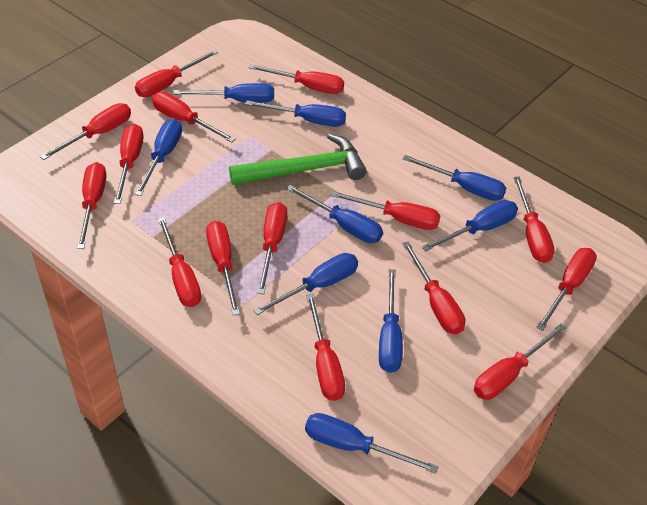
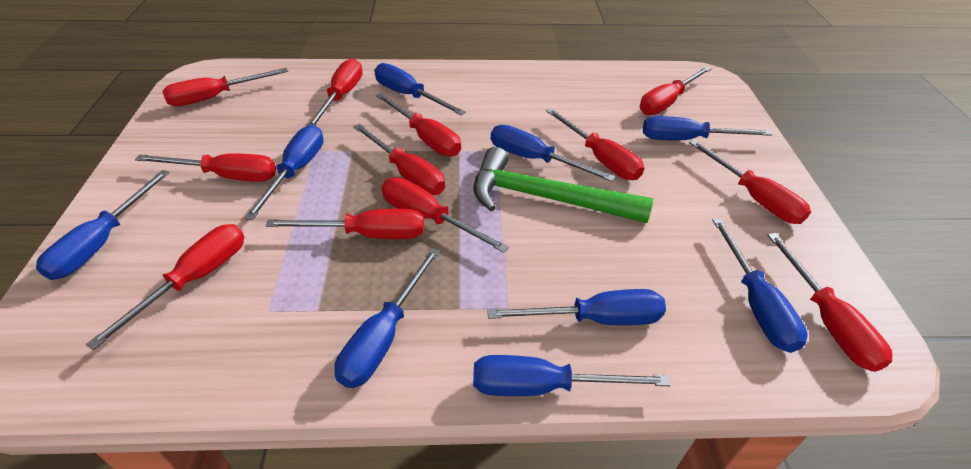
red screwdriver: 15 -> 12

